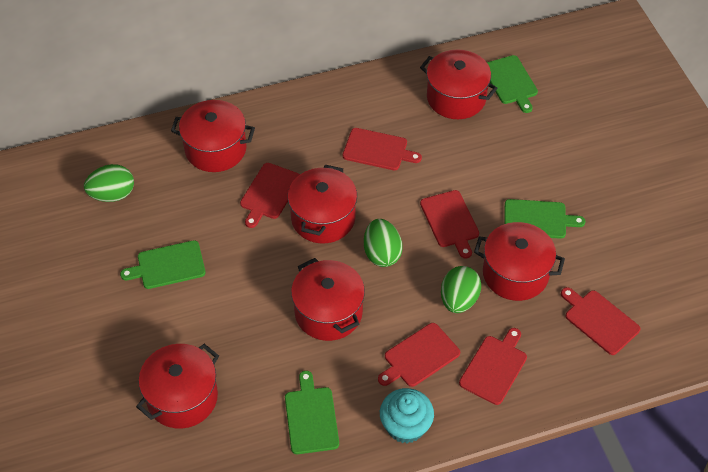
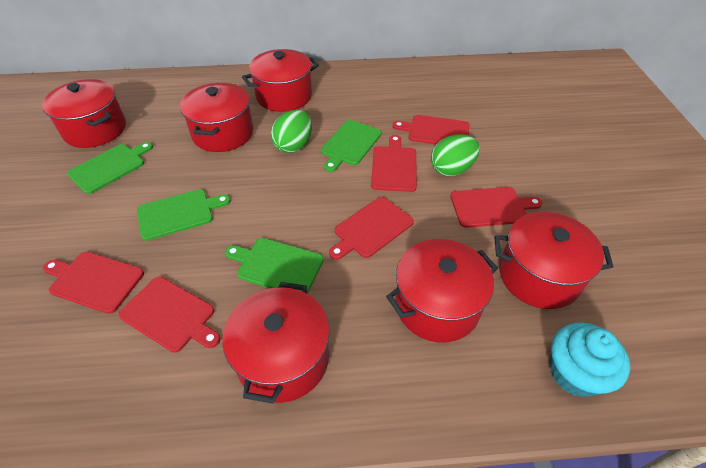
green egg: 3 -> 2

